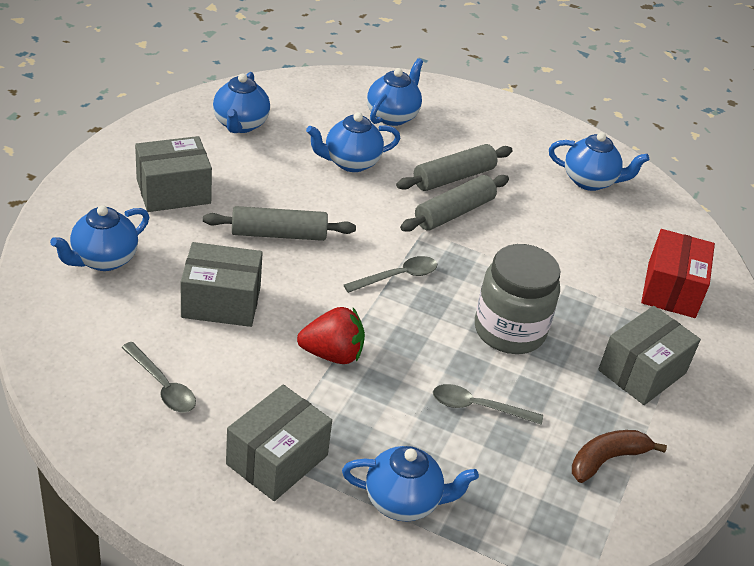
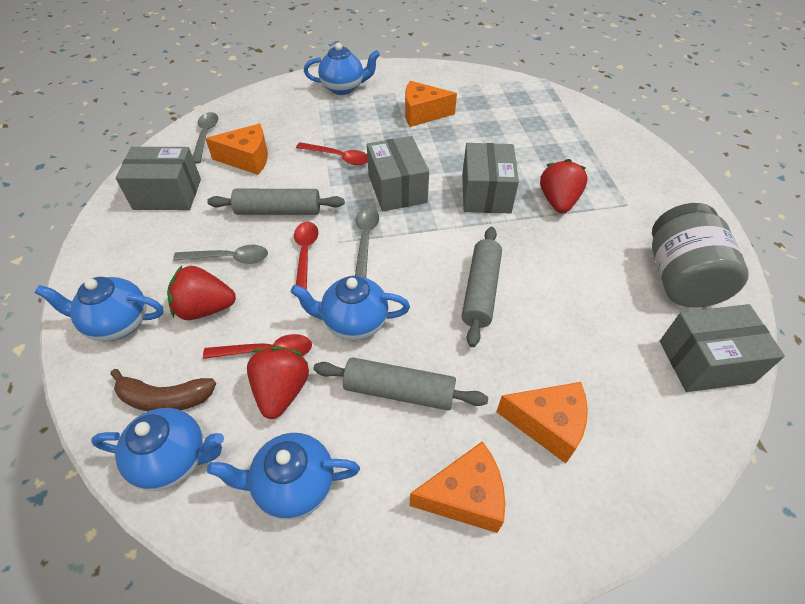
blue teapot: 6 -> 5
orange cheese: 0 -> 4
red box: 1 -> 0
red spoon: 0 -> 3
red strawberry: 1 -> 3

